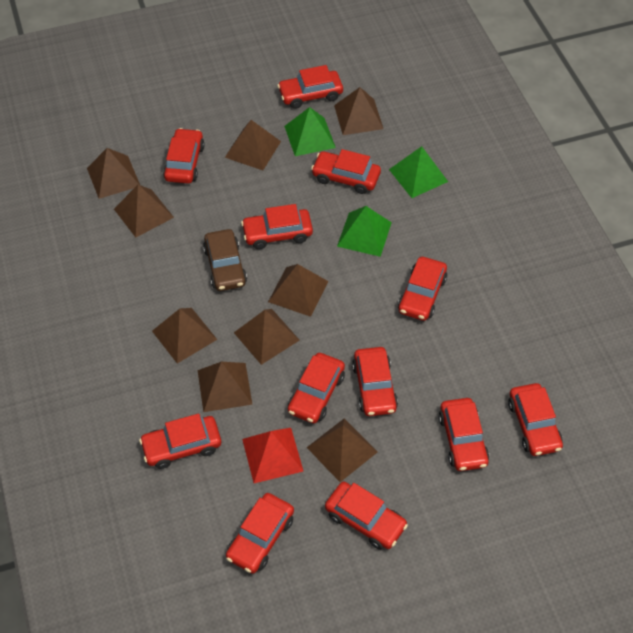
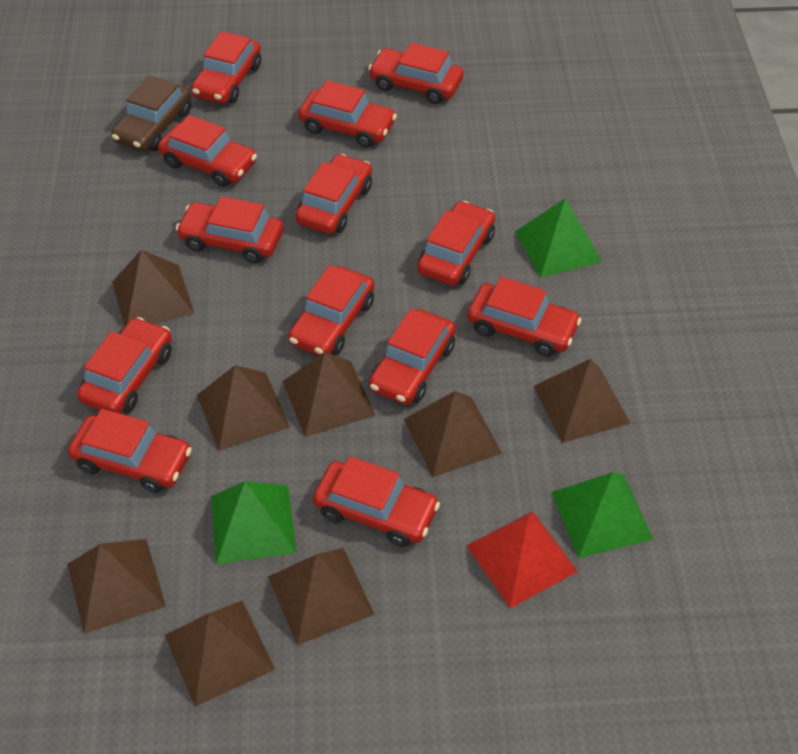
brown pyramid: 9 -> 8
red car: 12 -> 13

